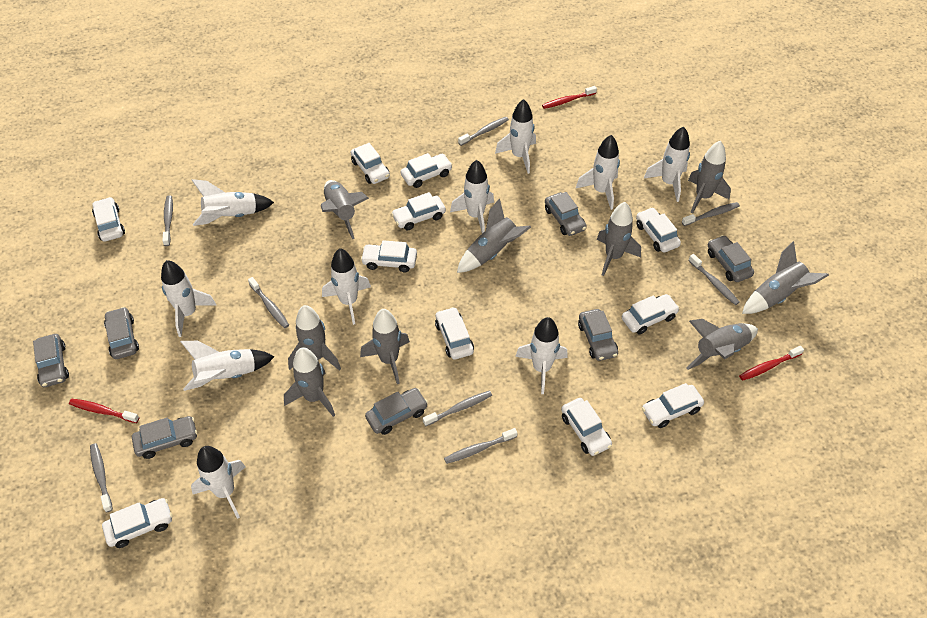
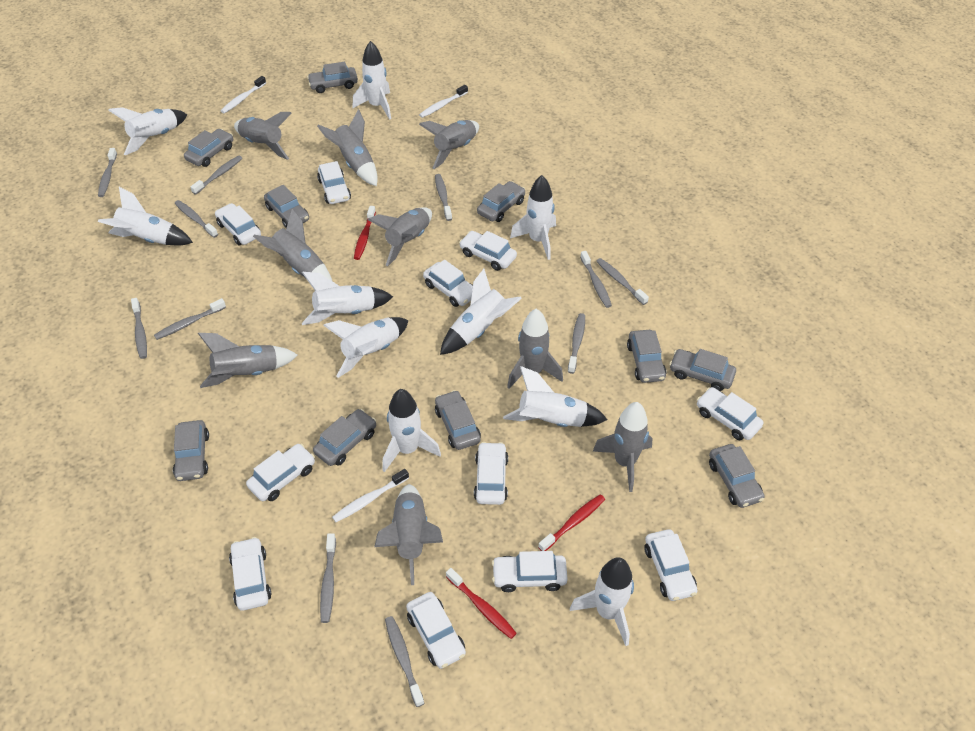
grey car: 7 -> 10
grey toothbrush: 8 -> 11
white toothbrush: 0 -> 3

